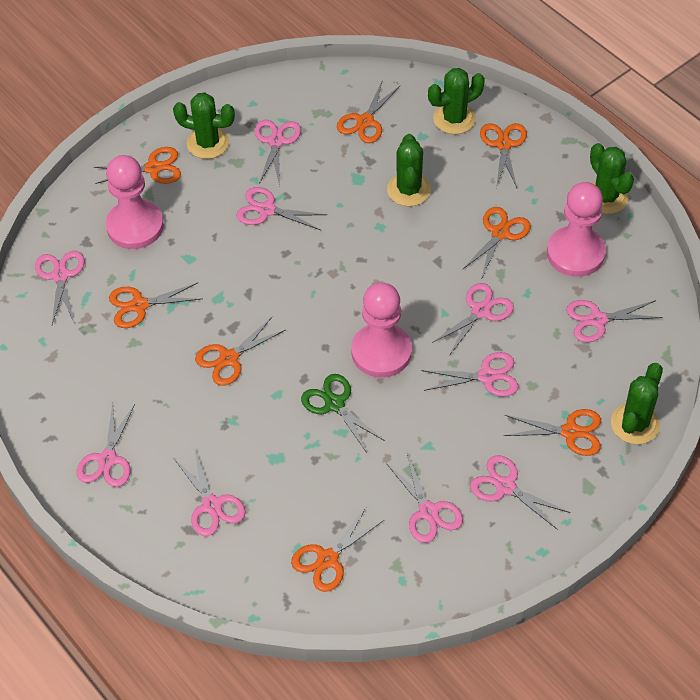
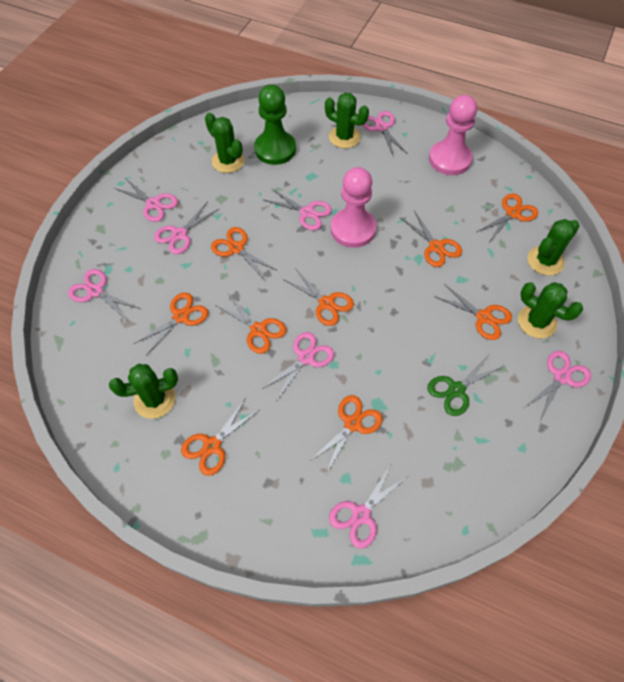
green pawn: 0 -> 1
orange scissors: 8 -> 9
pink pawn: 3 -> 2
pink scissors: 10 -> 8

